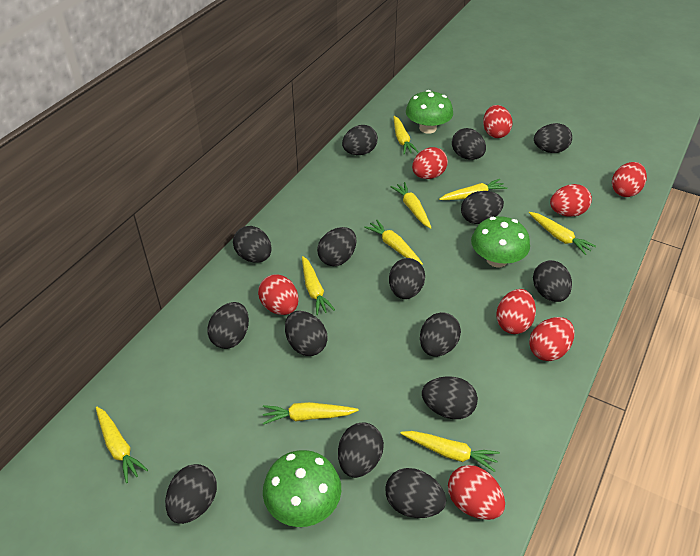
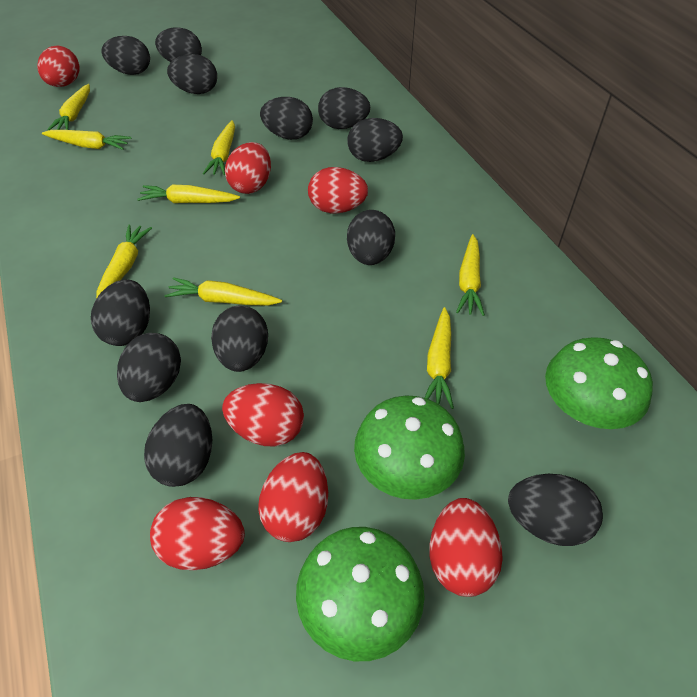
black egg: 15 -> 12
red egg: 8 -> 7
yellow carrot: 9 -> 8

